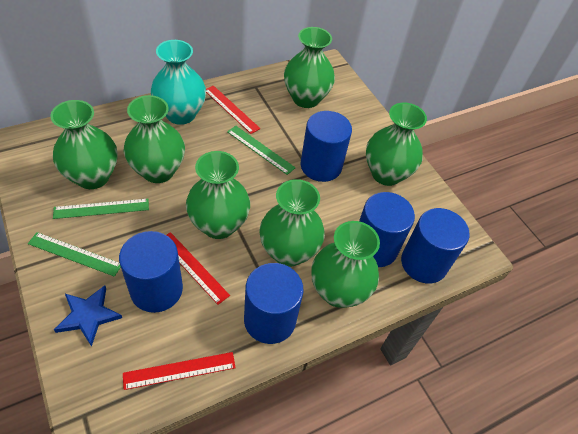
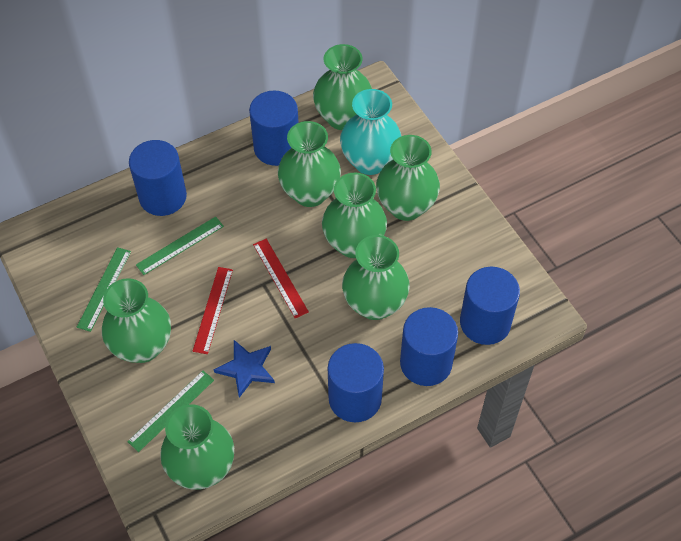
red ruler: 3 -> 2

